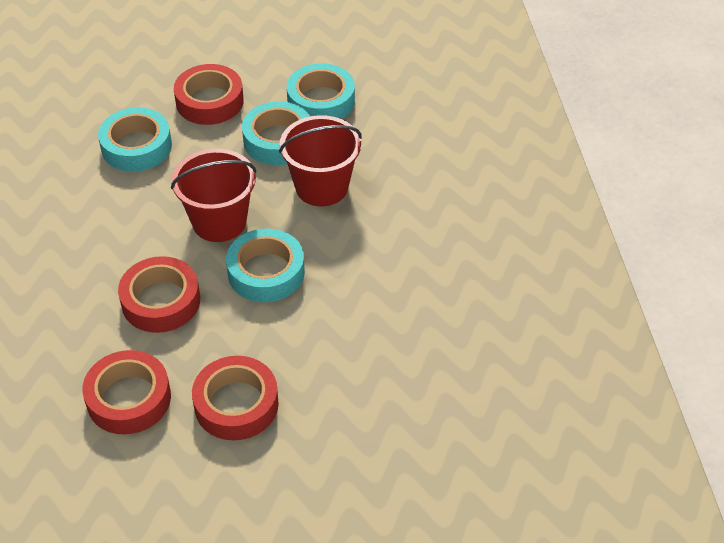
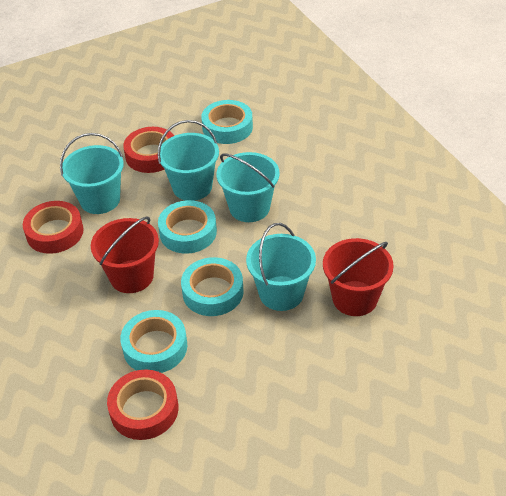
red tape: 4 -> 3
turquoise bucket: 0 -> 4

